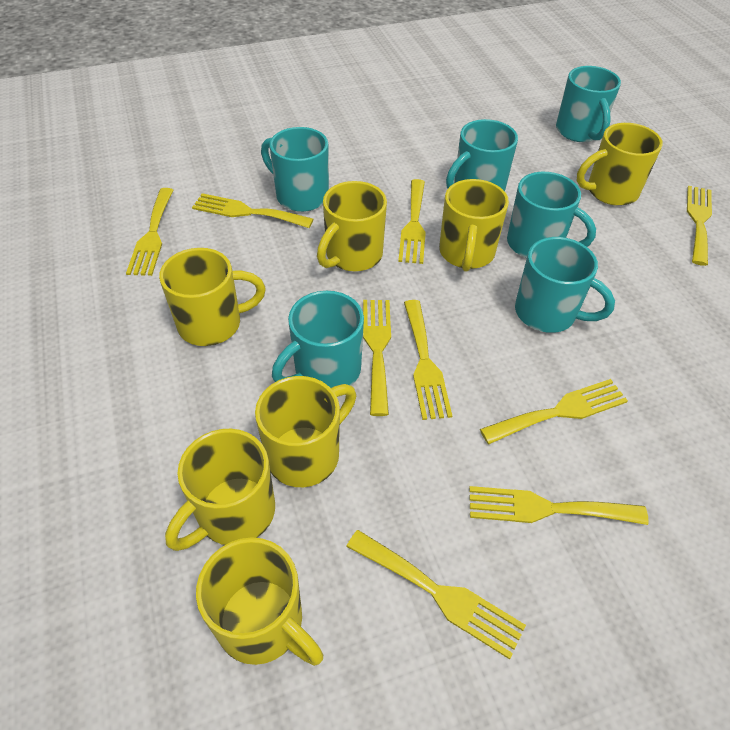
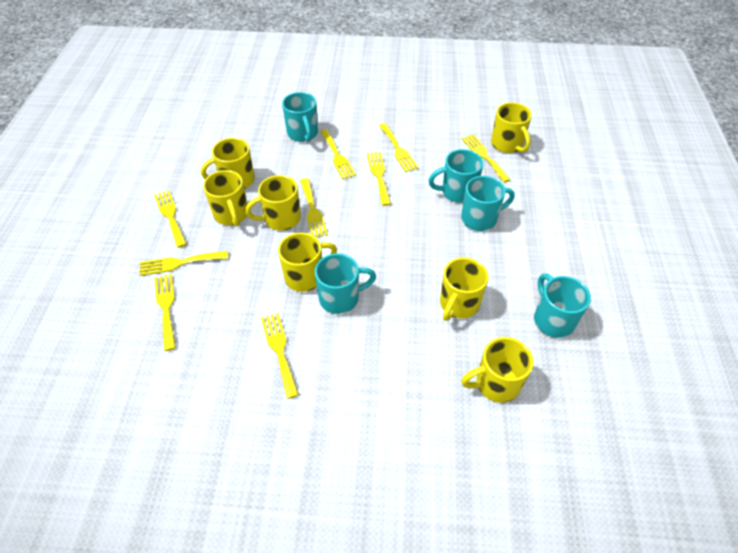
turquoise mug: 6 -> 5

